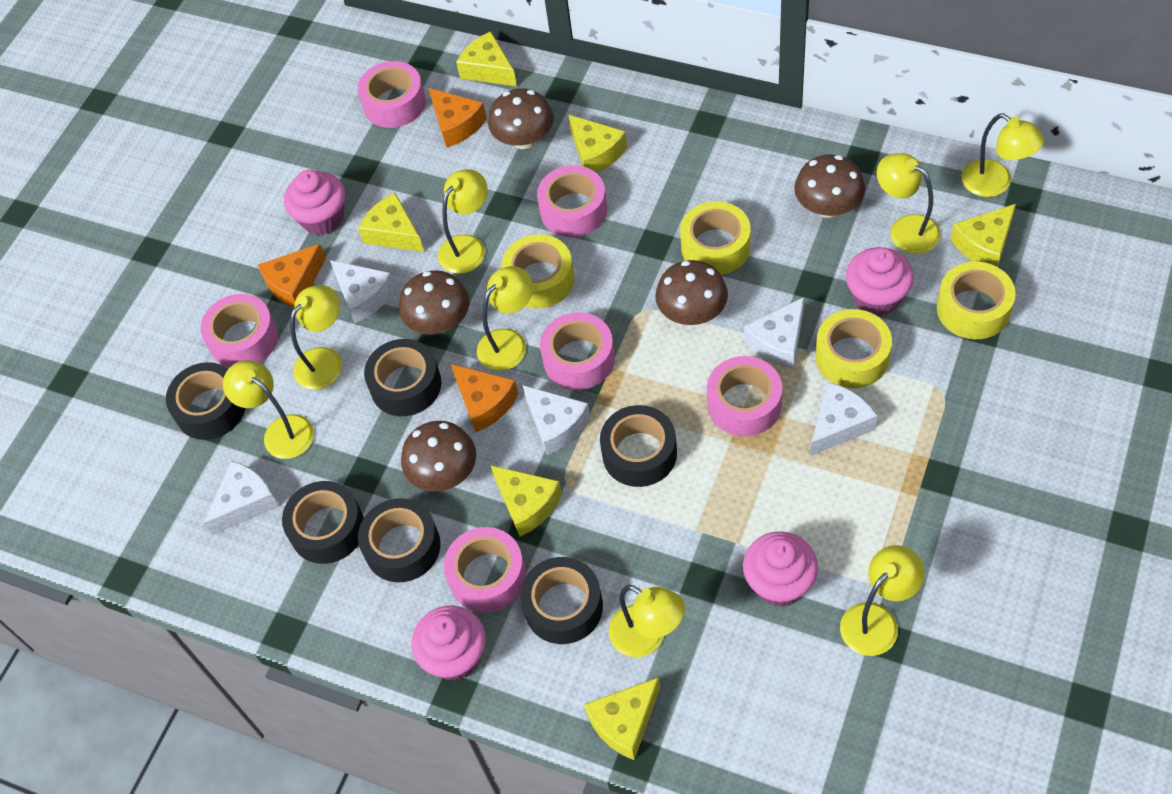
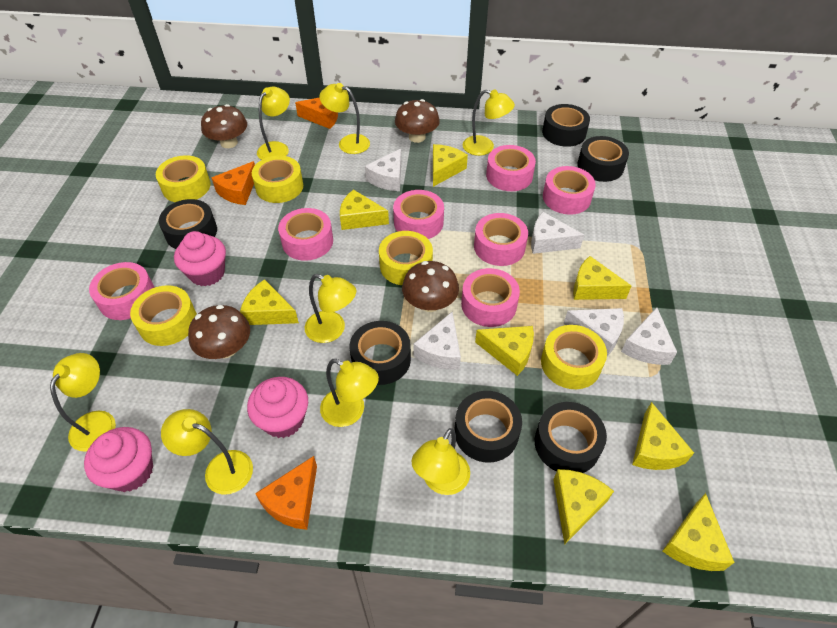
brown mushroom: 5 -> 4
pink cupcake: 4 -> 3
pink tape: 6 -> 7
yellow cheese: 6 -> 8
yellow tape: 4 -> 5

